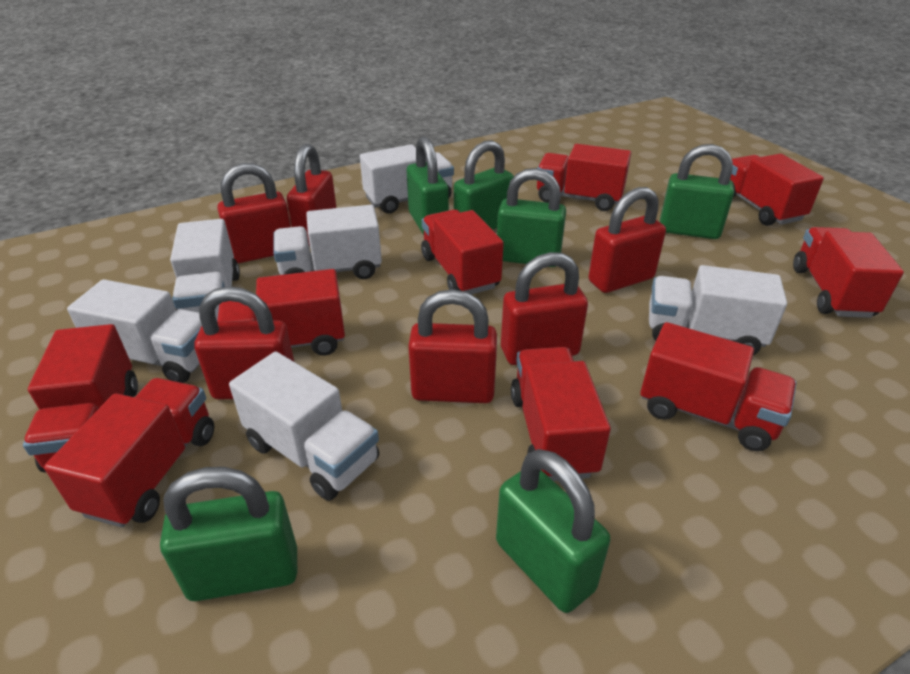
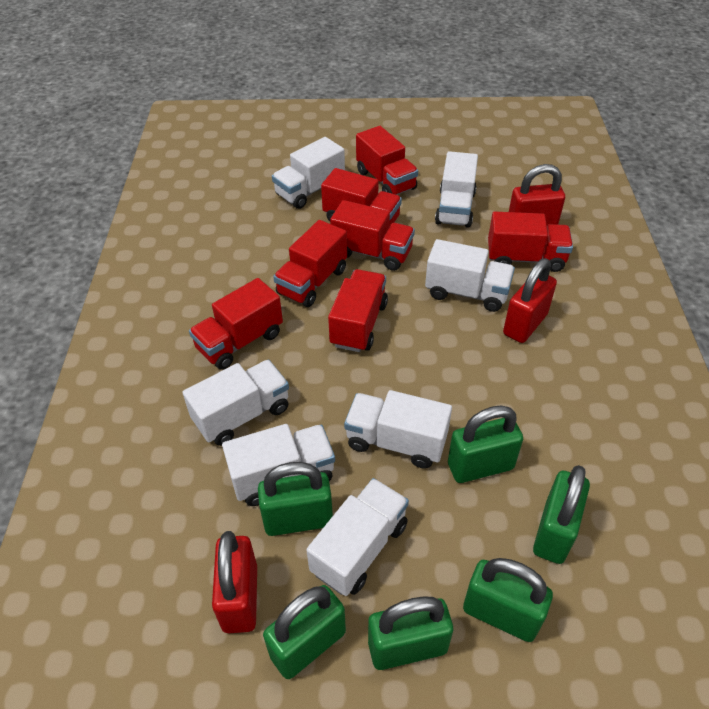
red padlock: 6 -> 3
red truck: 9 -> 7
white truck: 6 -> 7

